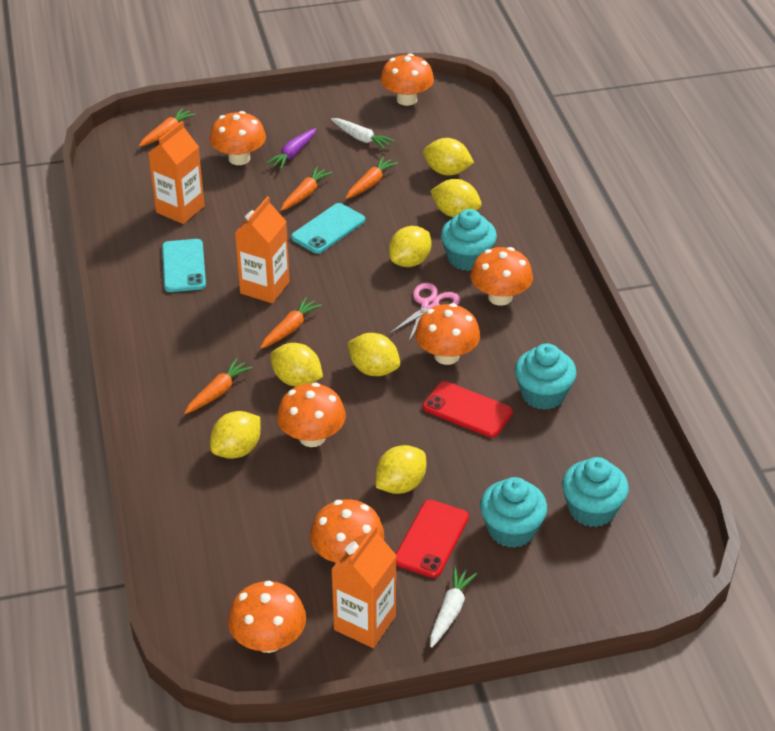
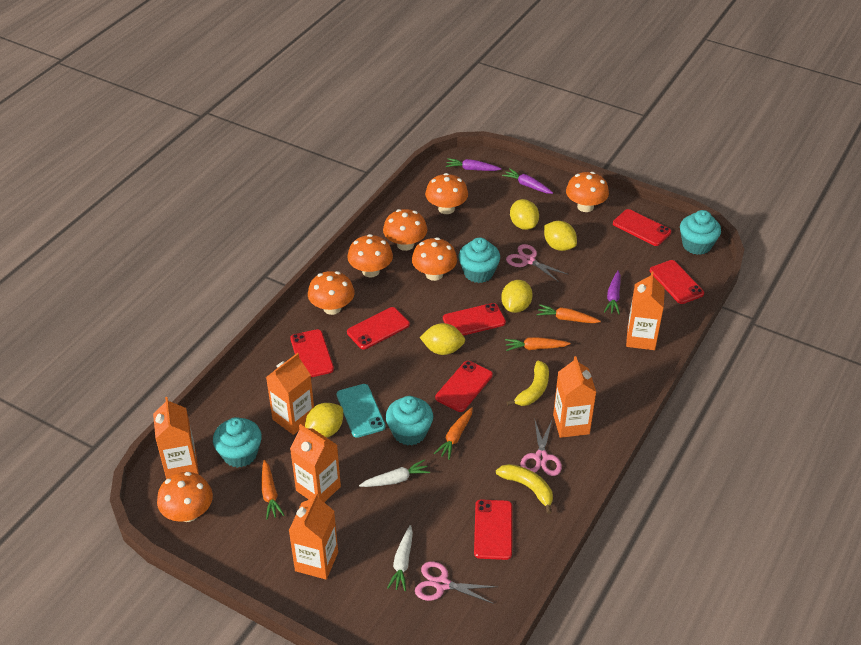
orange carrot: 5 -> 4
orange carton: 3 -> 6
pink scissors: 1 -> 3
purple carrot: 1 -> 3
red phone: 2 -> 7
turquoise phone: 2 -> 1
yellow banana: 0 -> 2
yellow lemon: 7 -> 5

